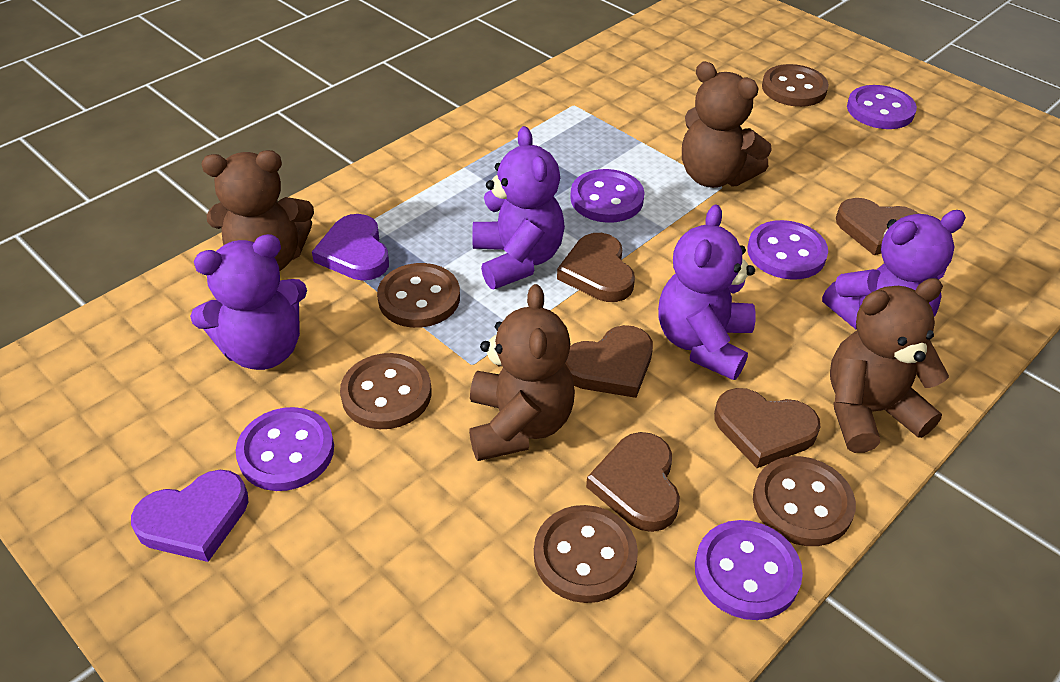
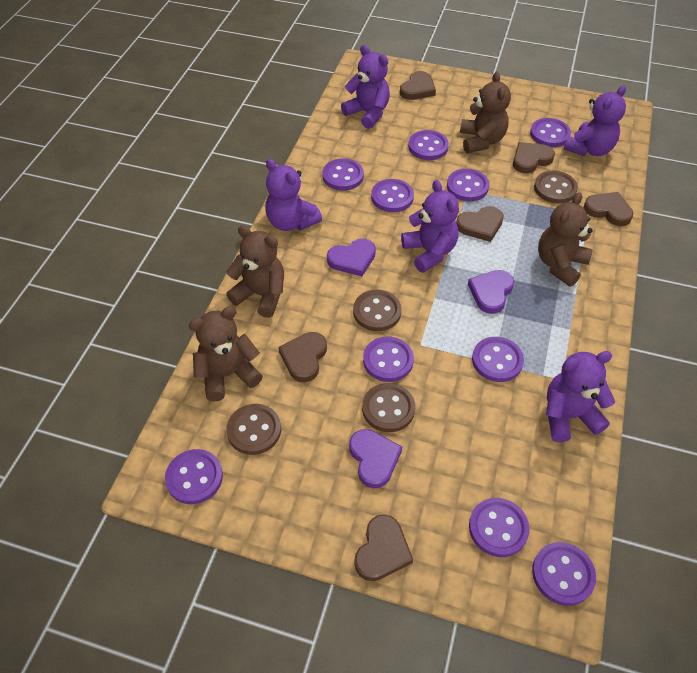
brown button: 5 -> 4
brown heart: 5 -> 6
purple button: 5 -> 10
purple heart: 2 -> 3
purple teddy bear: 4 -> 5

